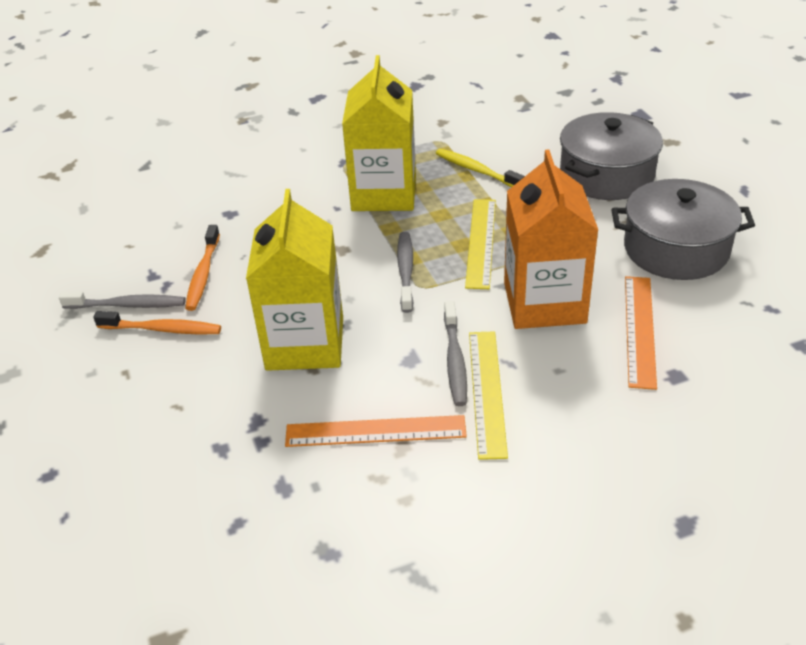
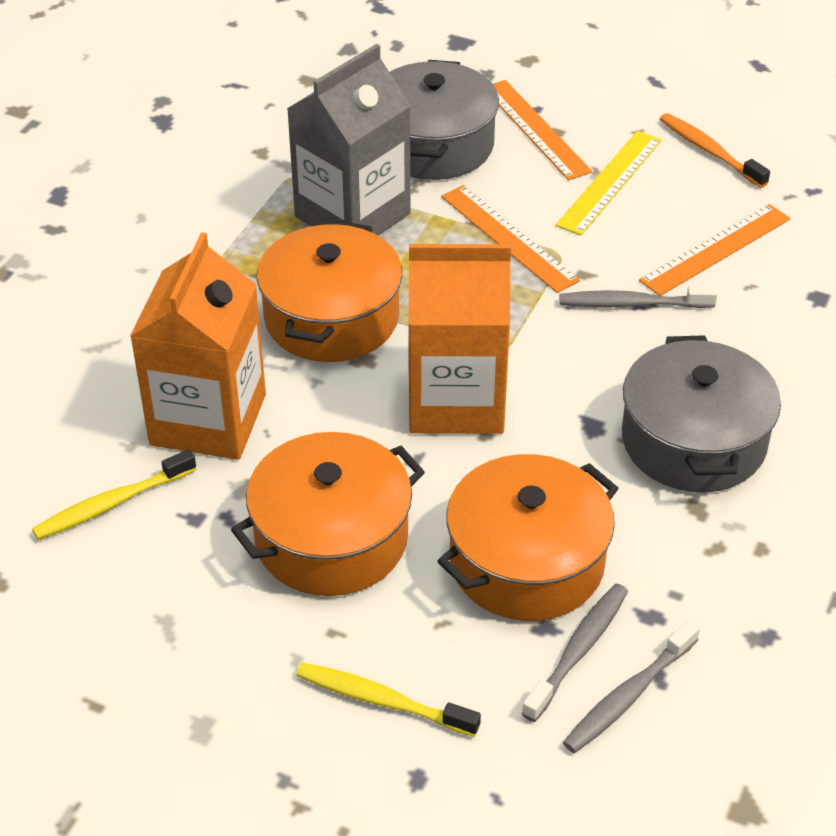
grey carton: 0 -> 1
orange carton: 1 -> 2
orange pot: 0 -> 3
orange ruler: 2 -> 3
orange toothbrush: 2 -> 1
yellow carton: 2 -> 0
yellow ruler: 2 -> 1
yellow toothbrush: 1 -> 2

